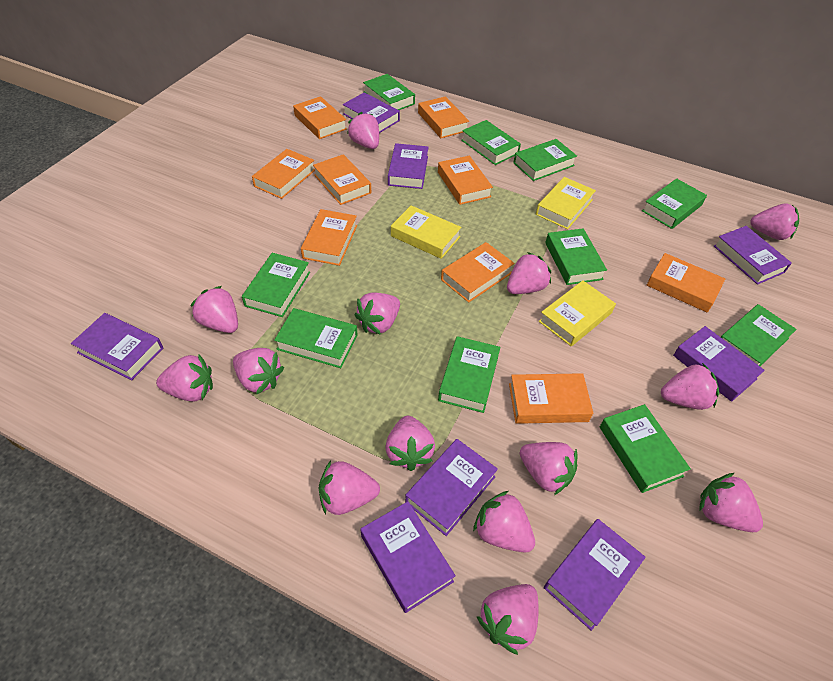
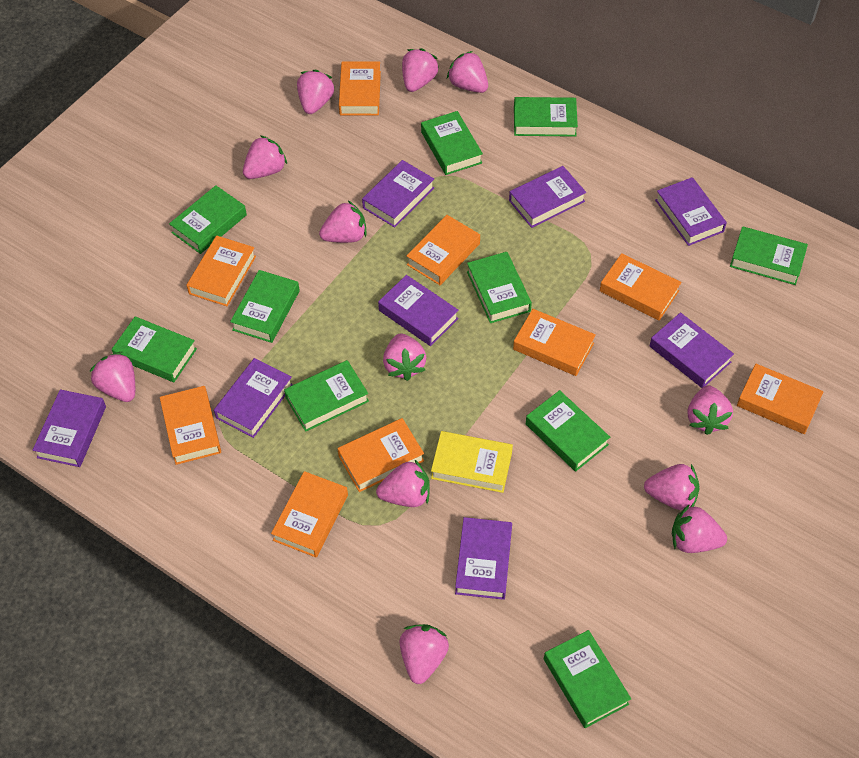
pink strawberry: 14 -> 12
yellow book: 3 -> 1

